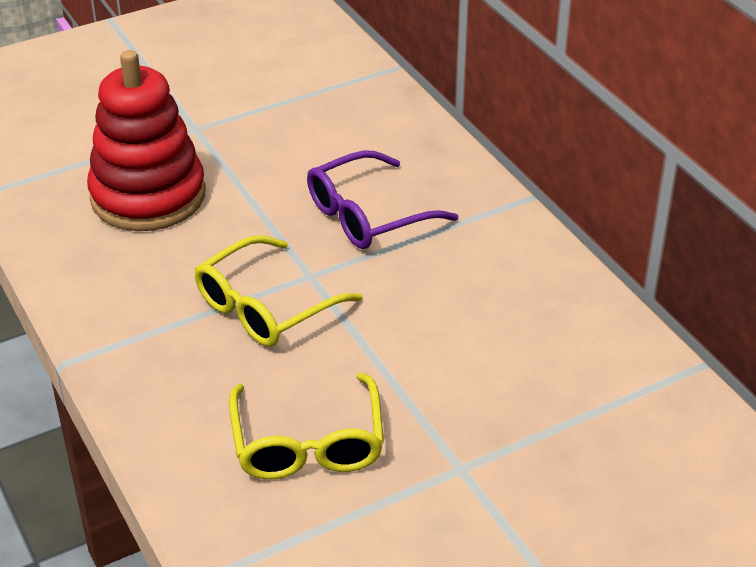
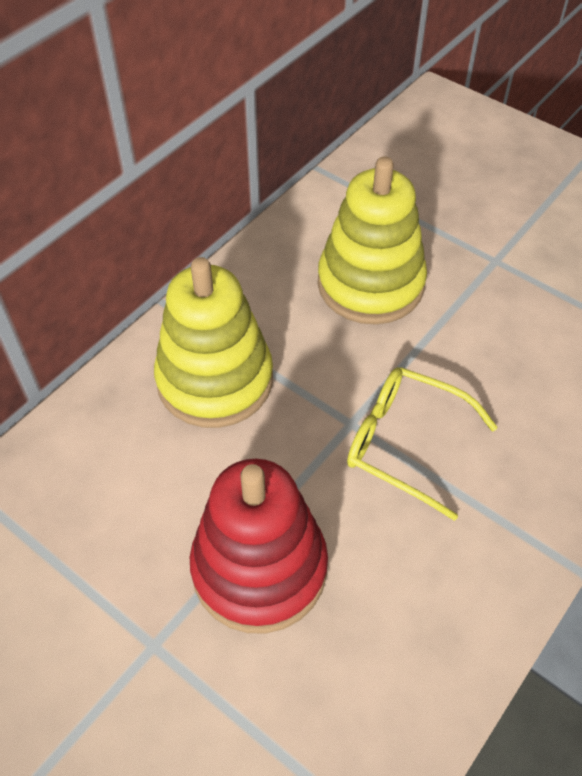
purple glasses: 1 -> 0
yellow glasses: 2 -> 1
yellow stacking toy: 0 -> 2

